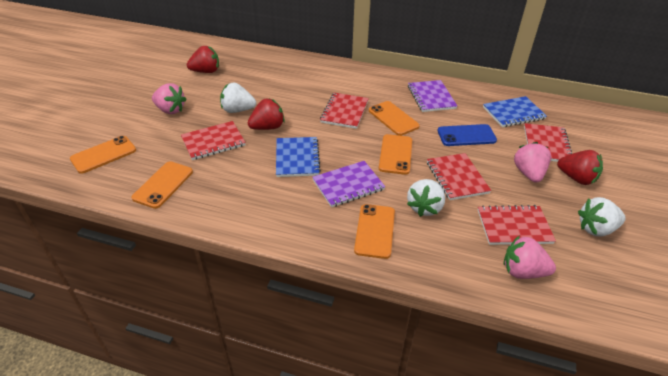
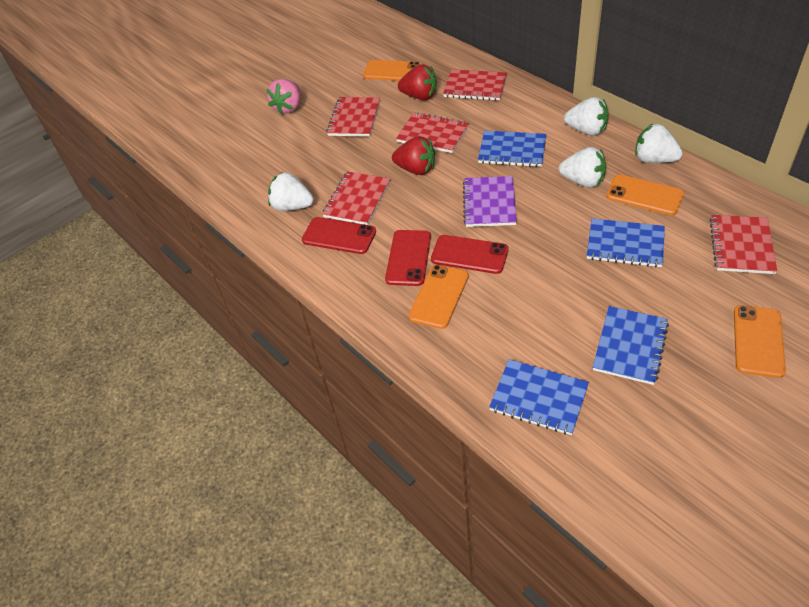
blue notebook: 2 -> 4
blue phone: 1 -> 0
orange phone: 5 -> 4
pink strawberry: 3 -> 1
purple notebook: 2 -> 1
red phone: 0 -> 3
red strawberry: 3 -> 2
white strawberry: 3 -> 4

